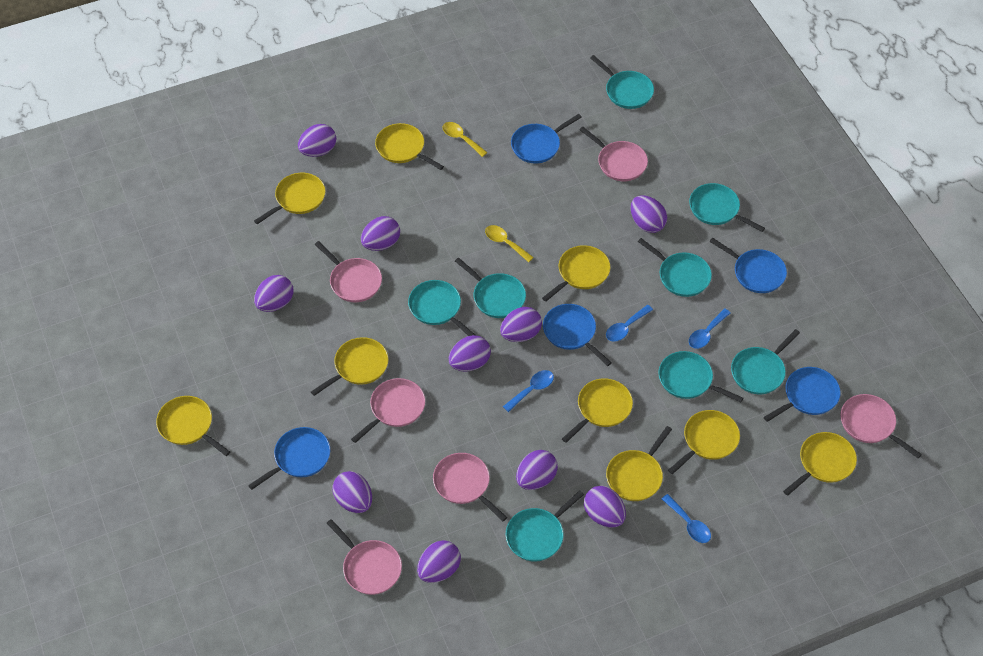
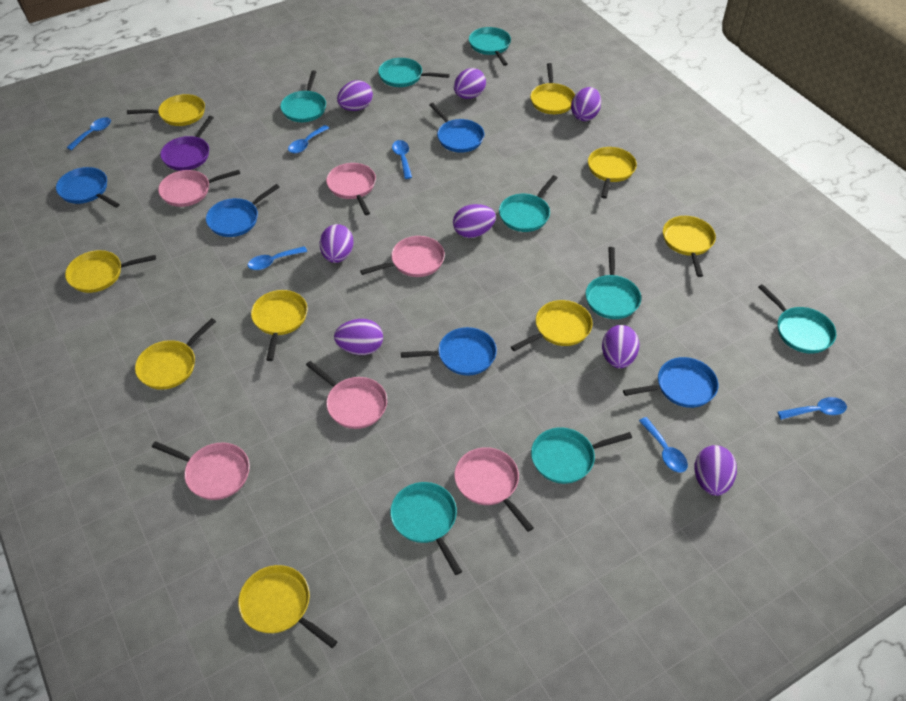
blue spoon: 4 -> 6
purple egg: 10 -> 8
purple pan: 0 -> 1
yellow spoon: 2 -> 0

